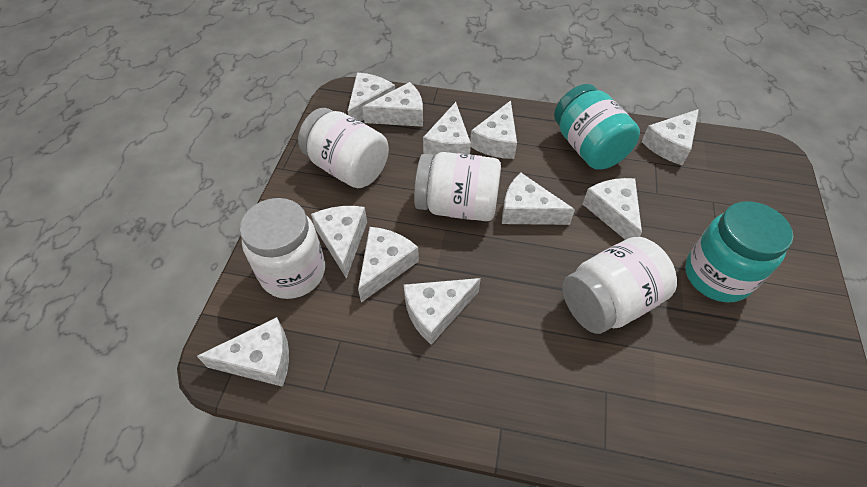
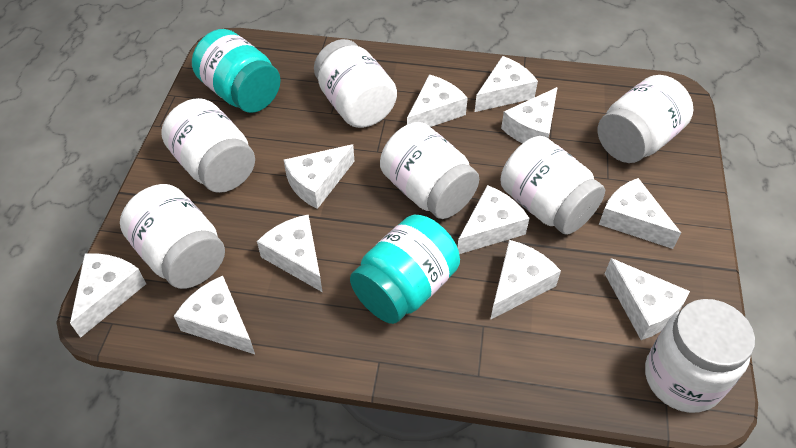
white jar: 4 -> 7

